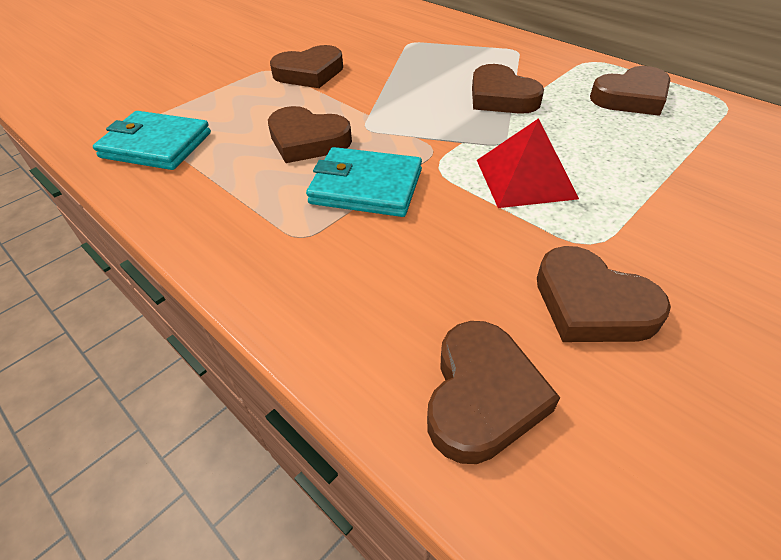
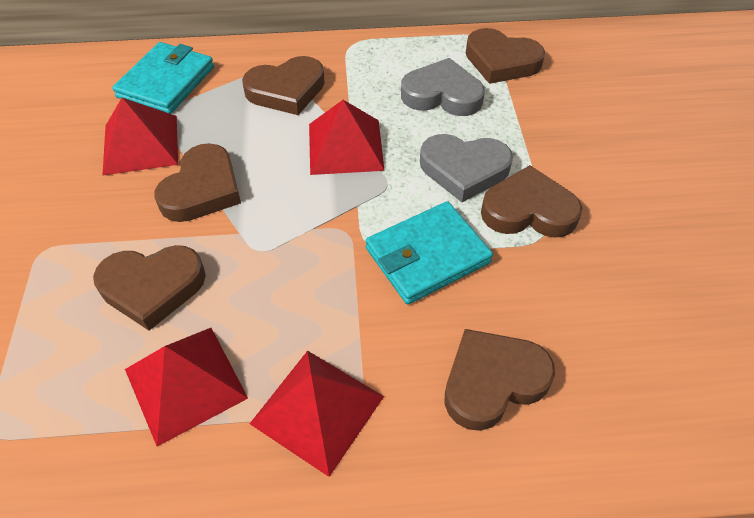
grey heart: 0 -> 2
red pyramid: 1 -> 4

